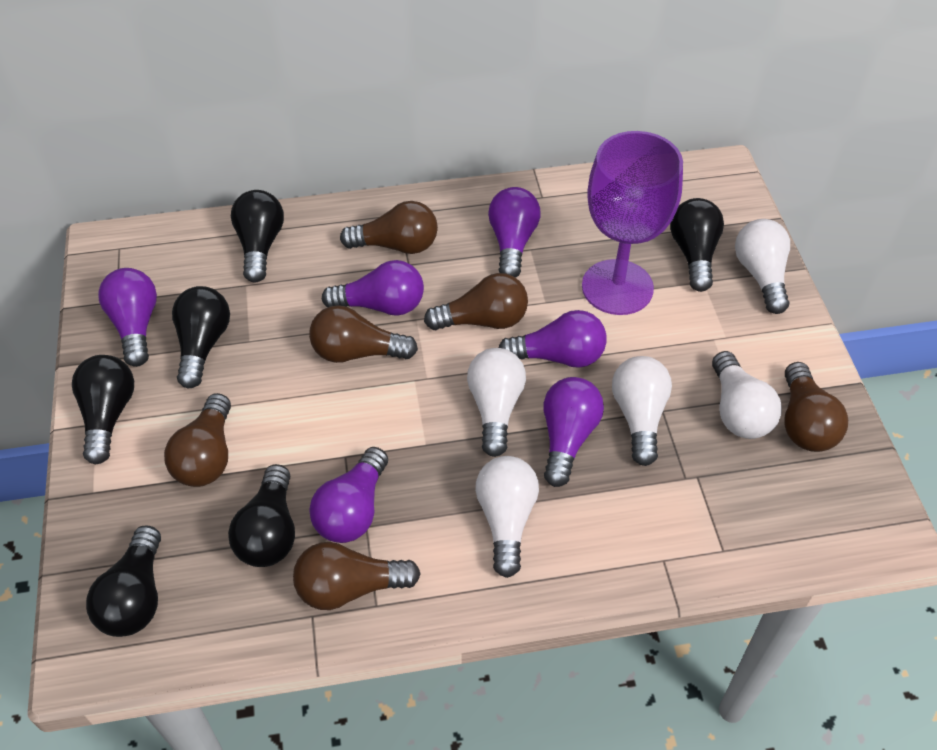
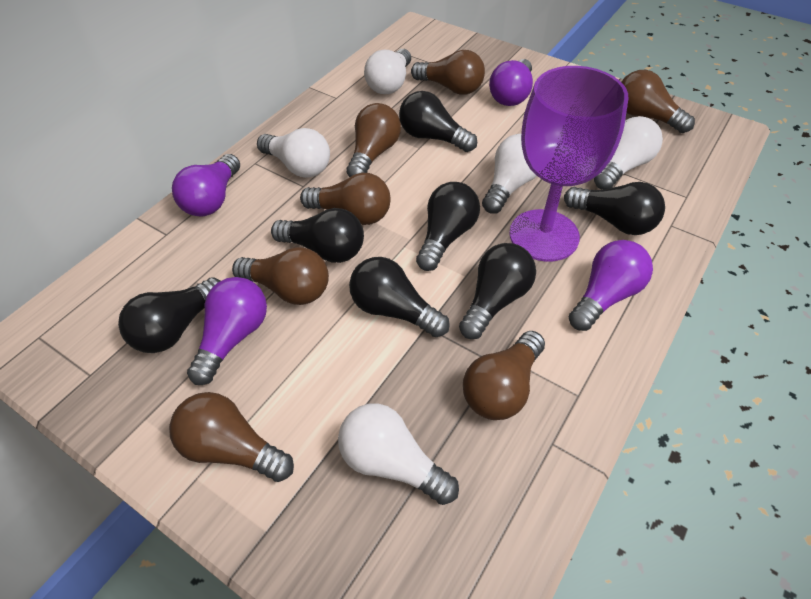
black light bulb: 6 -> 7
brown light bulb: 6 -> 7
purple light bulb: 6 -> 4

